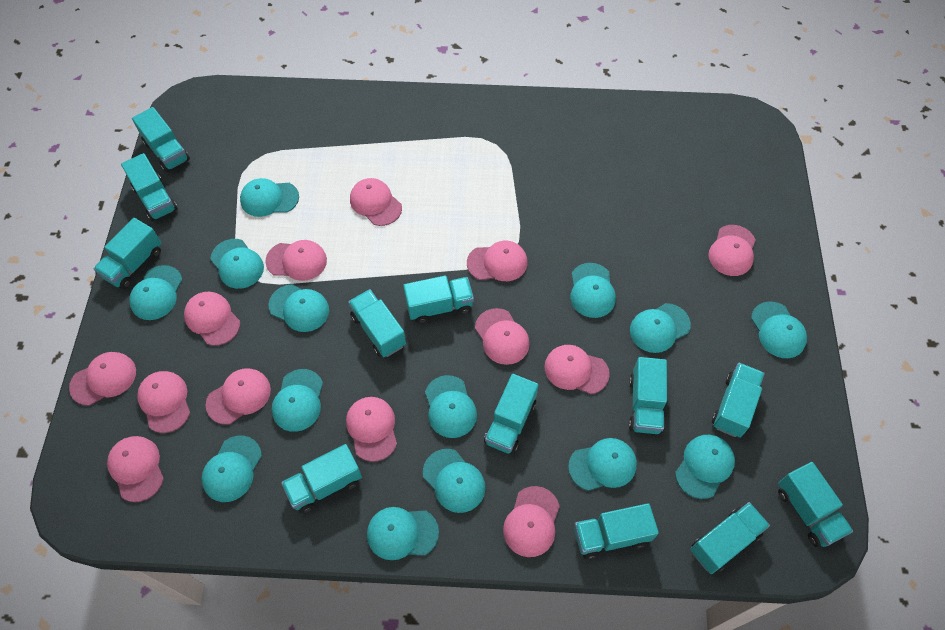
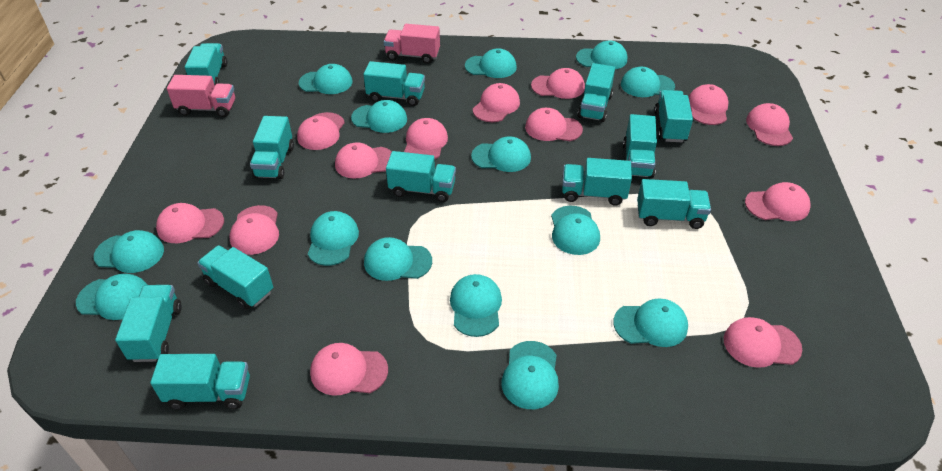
pink truck: 0 -> 2

